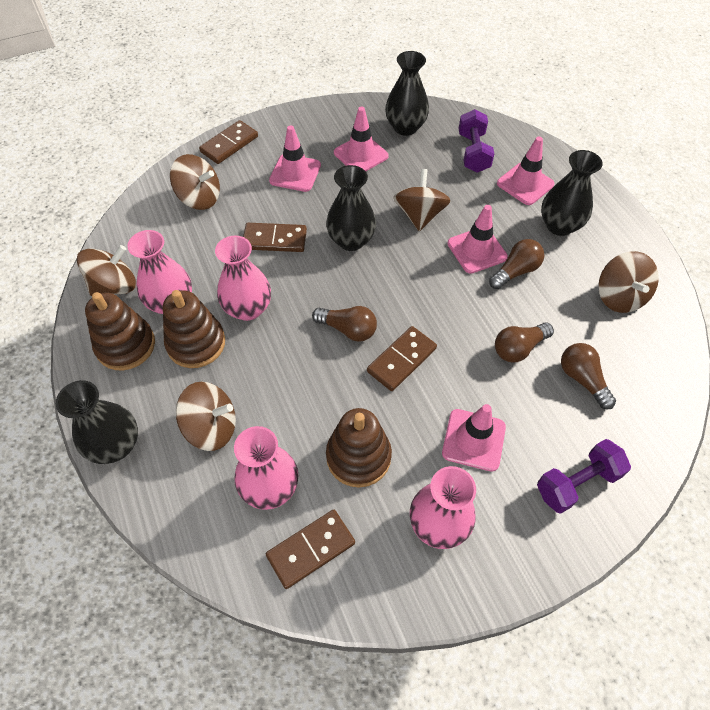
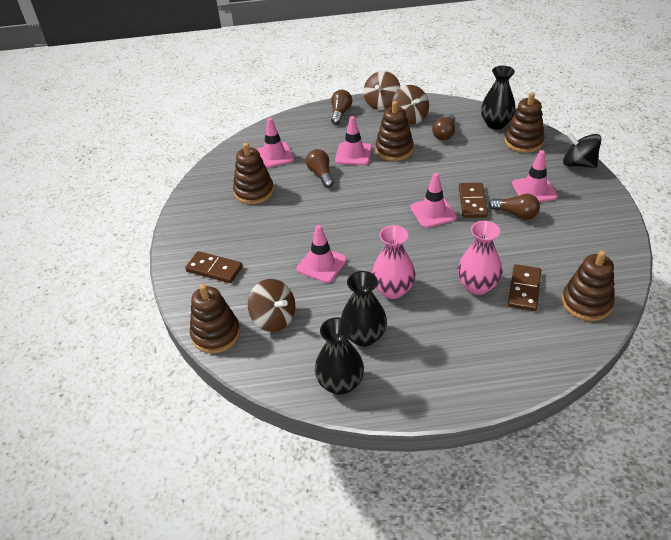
black spinning top: 0 -> 1
black vase: 4 -> 3
brown domino: 4 -> 3
brown spinning top: 5 -> 3
brown stacking toy: 3 -> 5
pink vase: 4 -> 2
purple dumbbell: 2 -> 0

